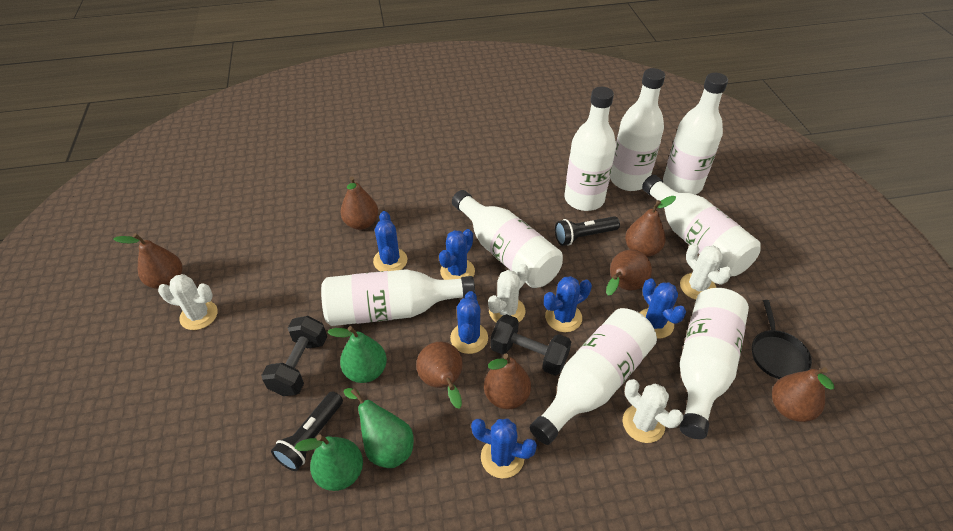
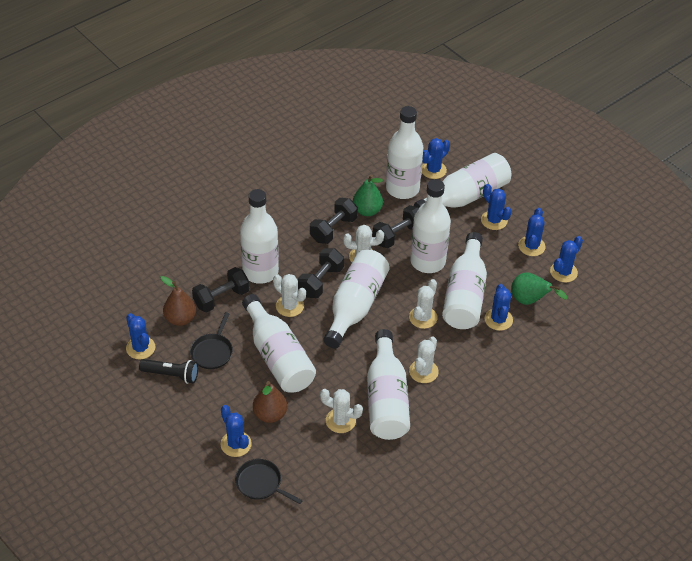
black dumbbell: 2 -> 4
black flashlight: 2 -> 1
black pan: 1 -> 2
blue cactus: 6 -> 7
brown pear: 7 -> 2
green pear: 3 -> 2
white cactus: 4 -> 5

